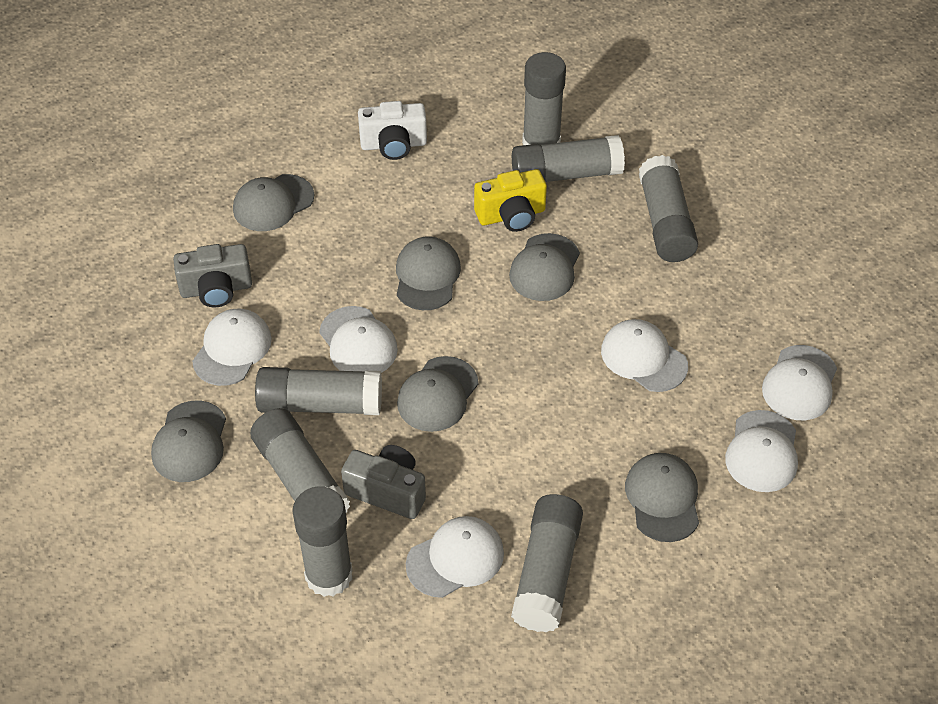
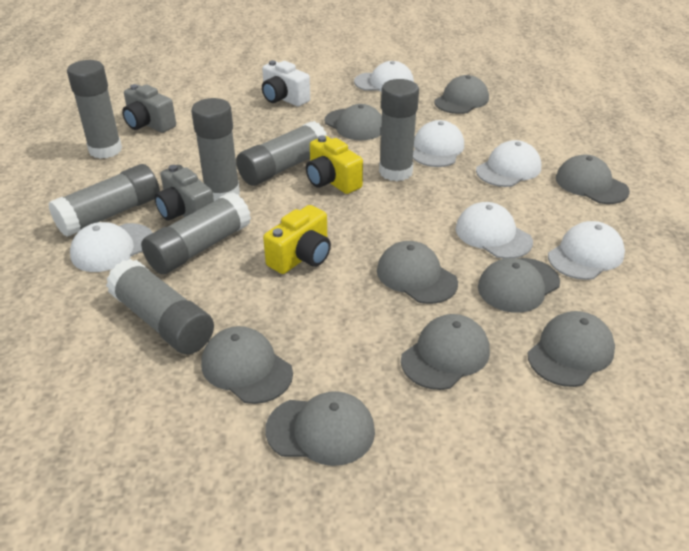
grey cap: 6 -> 9
yellow camera: 1 -> 2

